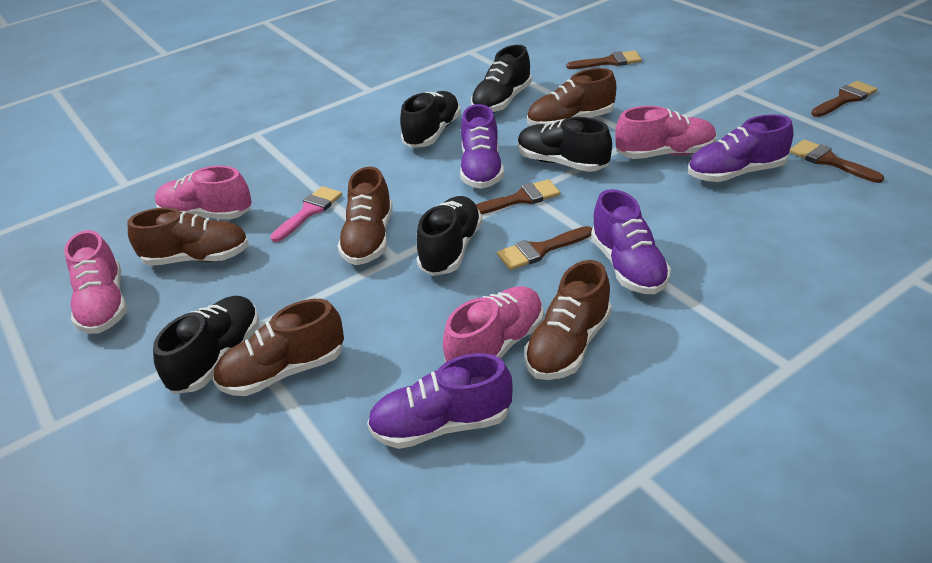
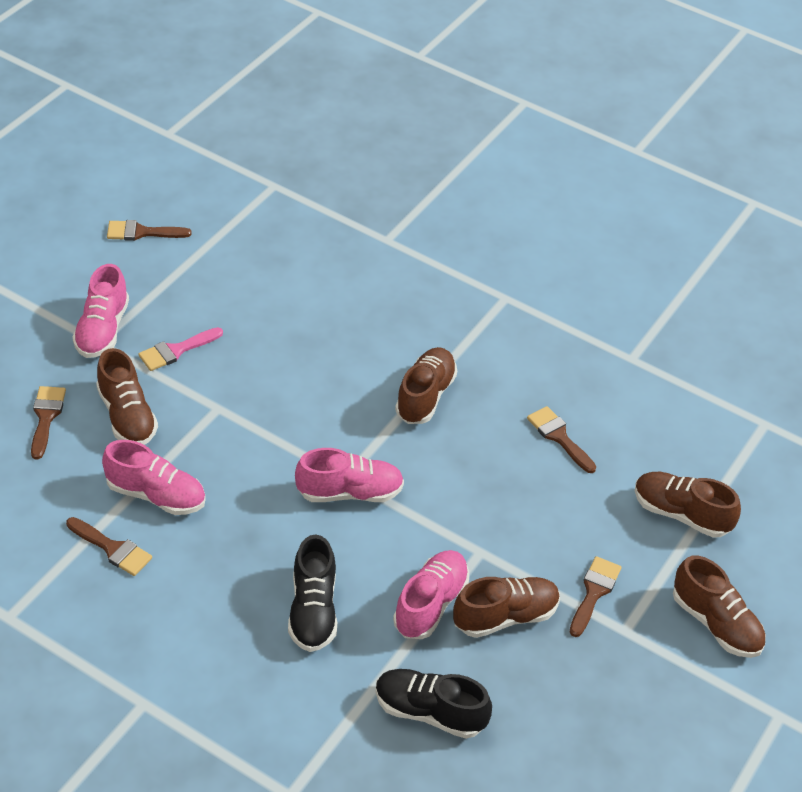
black shoe: 5 -> 2
purple shoe: 4 -> 0

